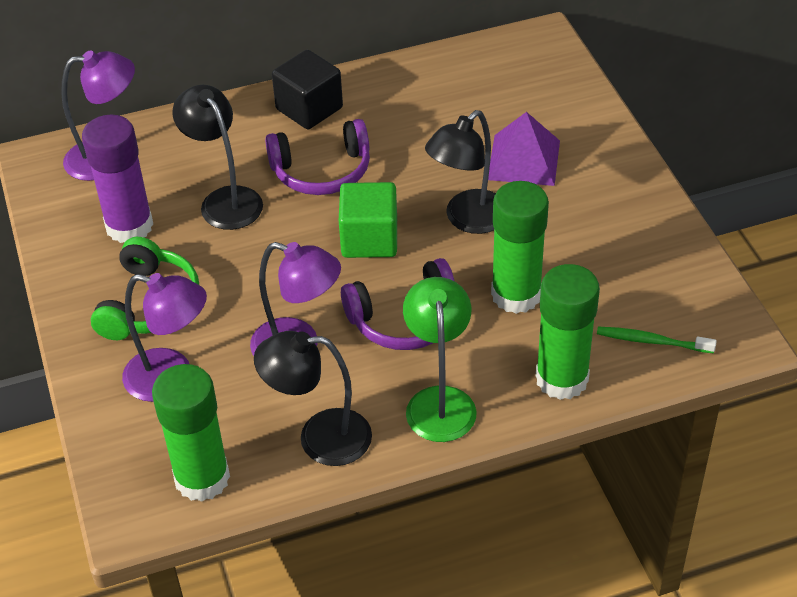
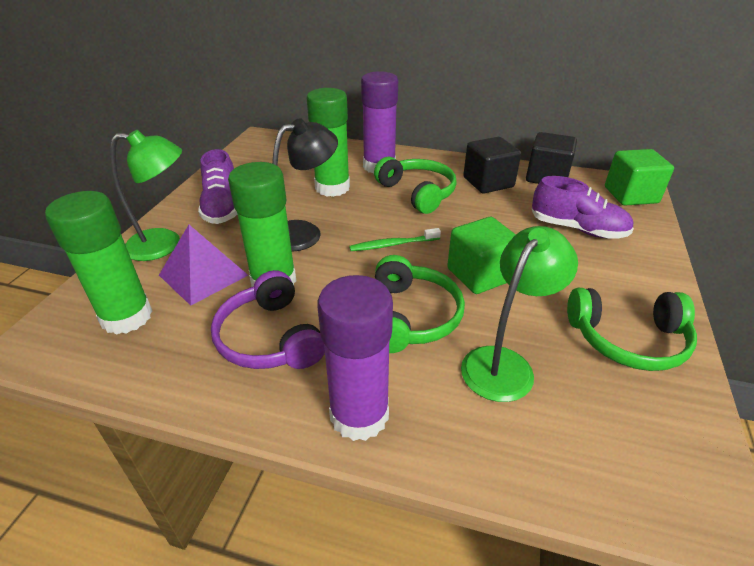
black cube: 1 -> 2
black lamp: 3 -> 1
green cube: 1 -> 2
green headphones: 1 -> 3
green lamp: 1 -> 2
purple glue stick: 1 -> 2
purple headphones: 2 -> 1
purple lamp: 3 -> 0
purple shoe: 0 -> 2

